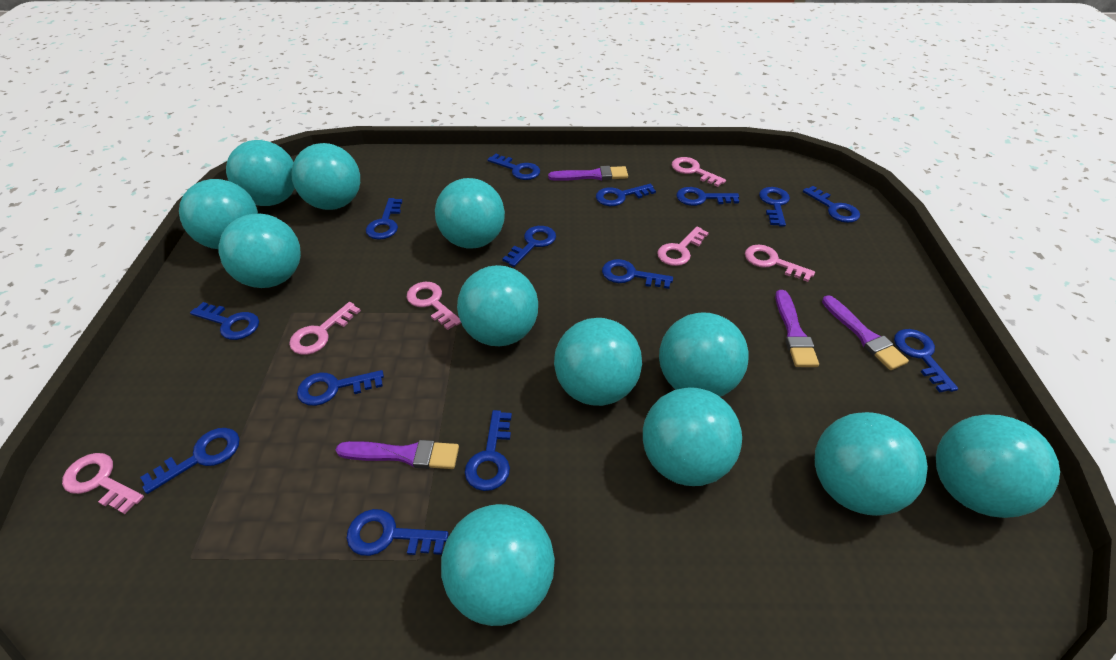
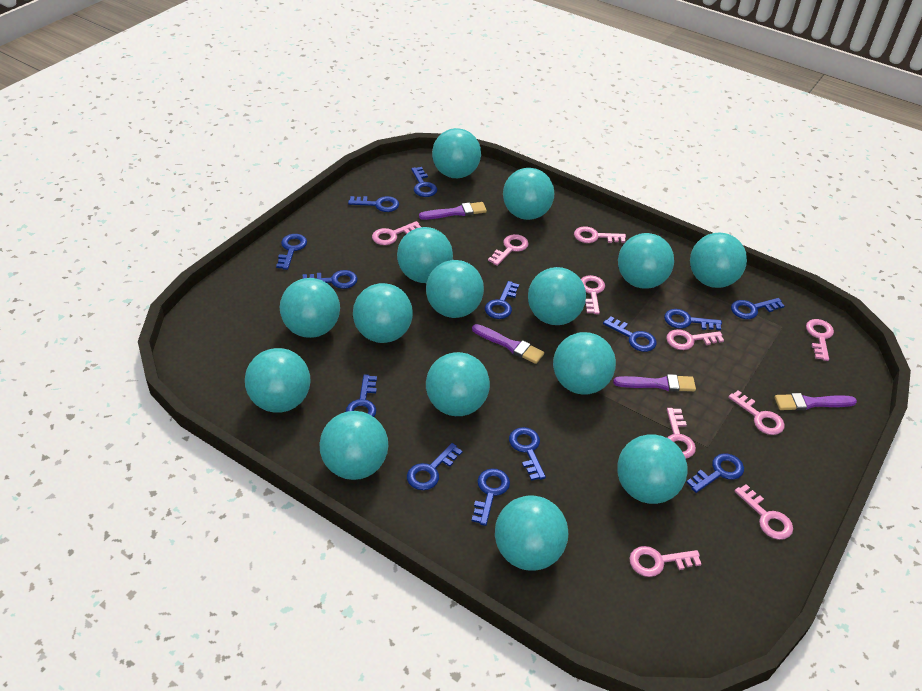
blue key: 14 -> 13
pink key: 6 -> 10
turquoise ball: 12 -> 15

